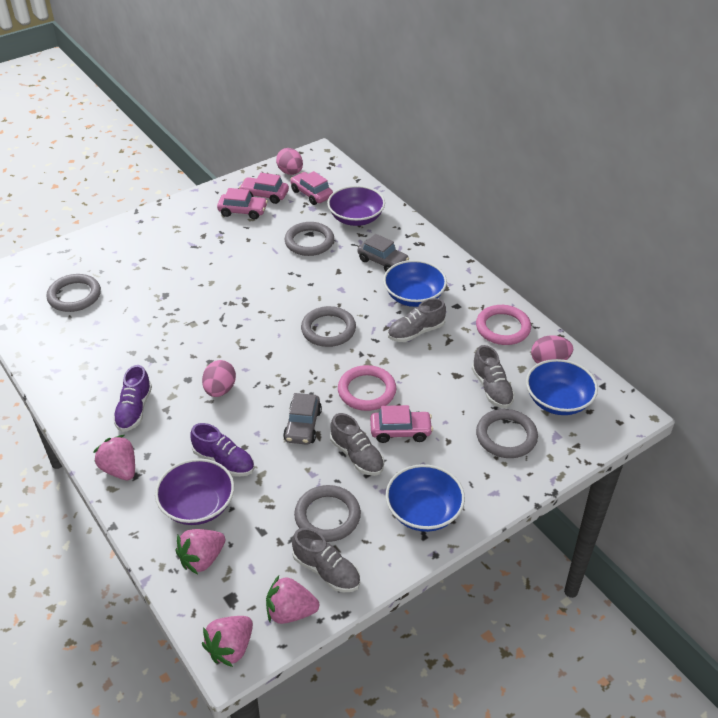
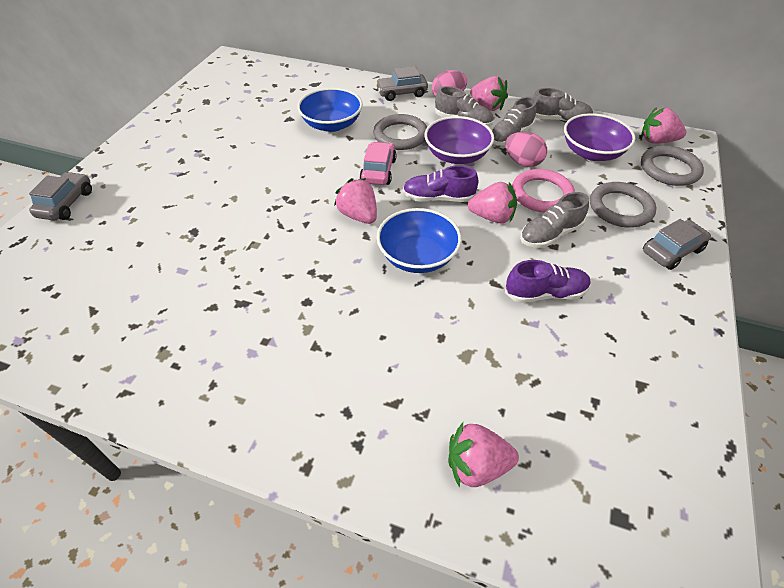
blue bowl: 3 -> 2
grey car: 2 -> 3
grey ring: 5 -> 3
pink car: 4 -> 1
pink egg: 3 -> 2
pink ring: 2 -> 1
pink strawberry: 4 -> 5

